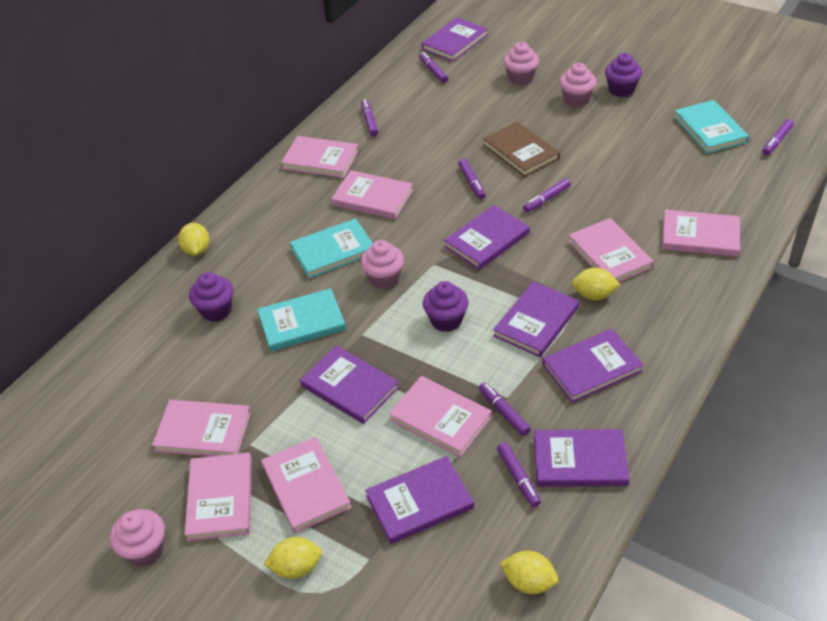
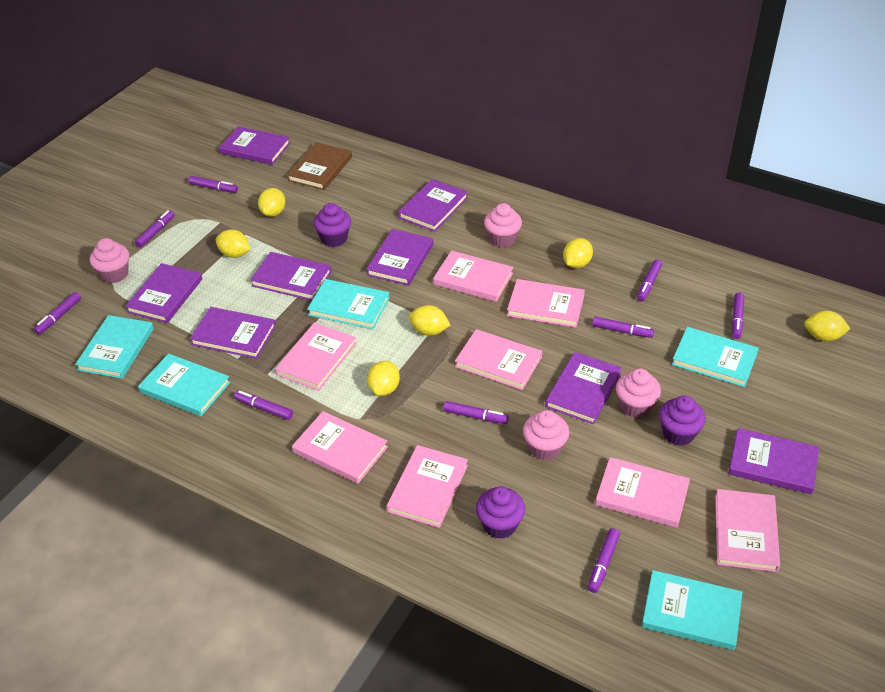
purple book: 7 -> 8
purple marker: 7 -> 9
turquoise book: 3 -> 5
yellow lemon: 4 -> 6

